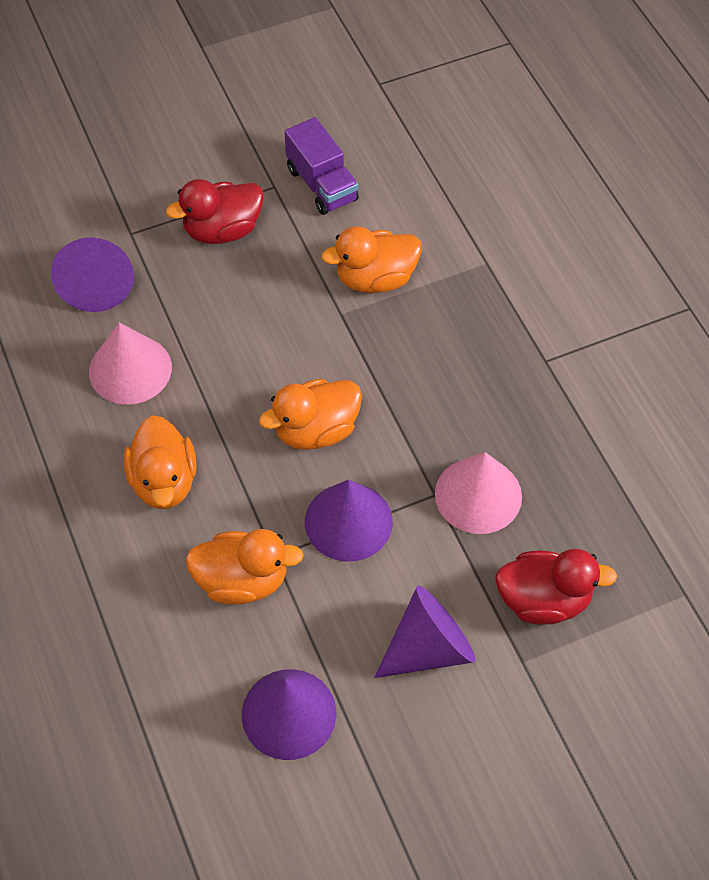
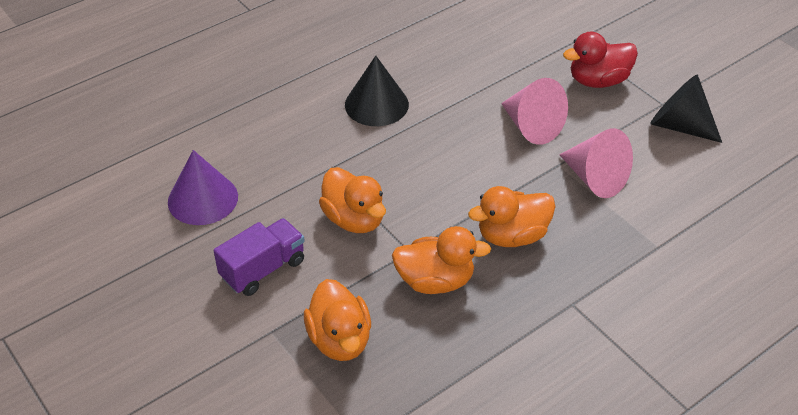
black cone: 0 -> 2
purple cone: 4 -> 1
red duck: 2 -> 1

